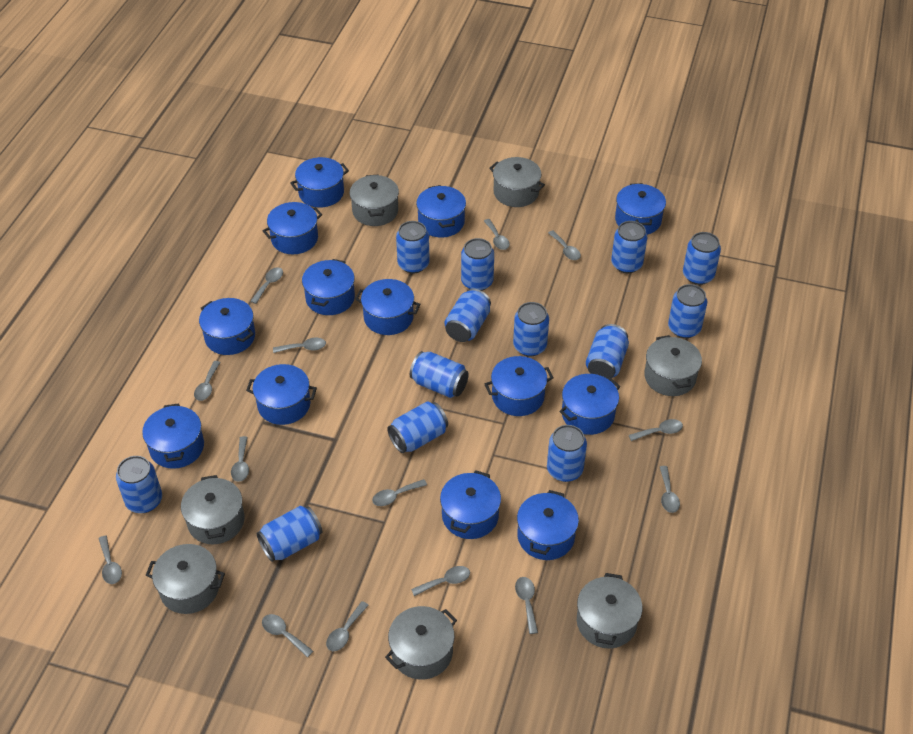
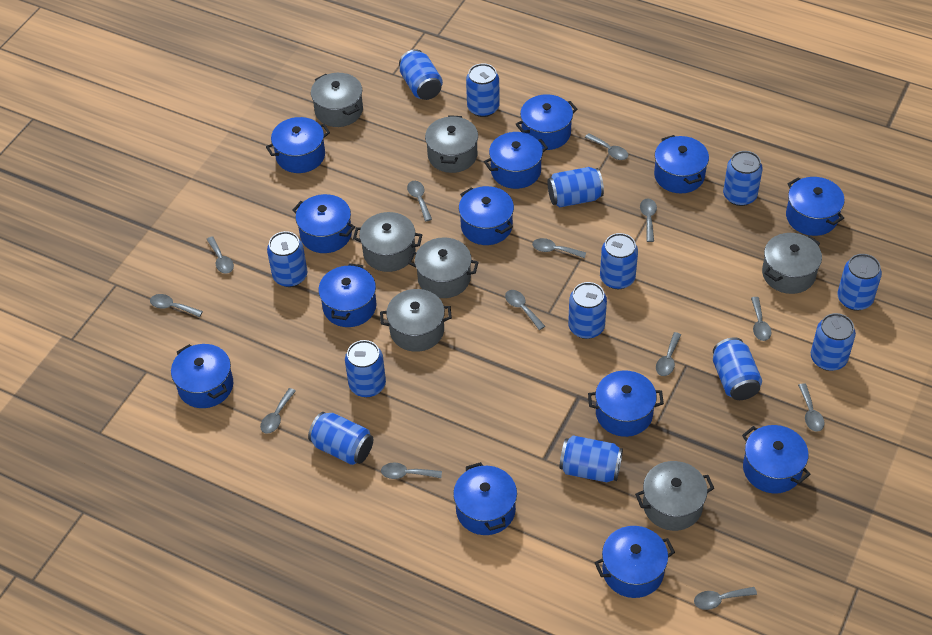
grey spoon: 14 -> 13

